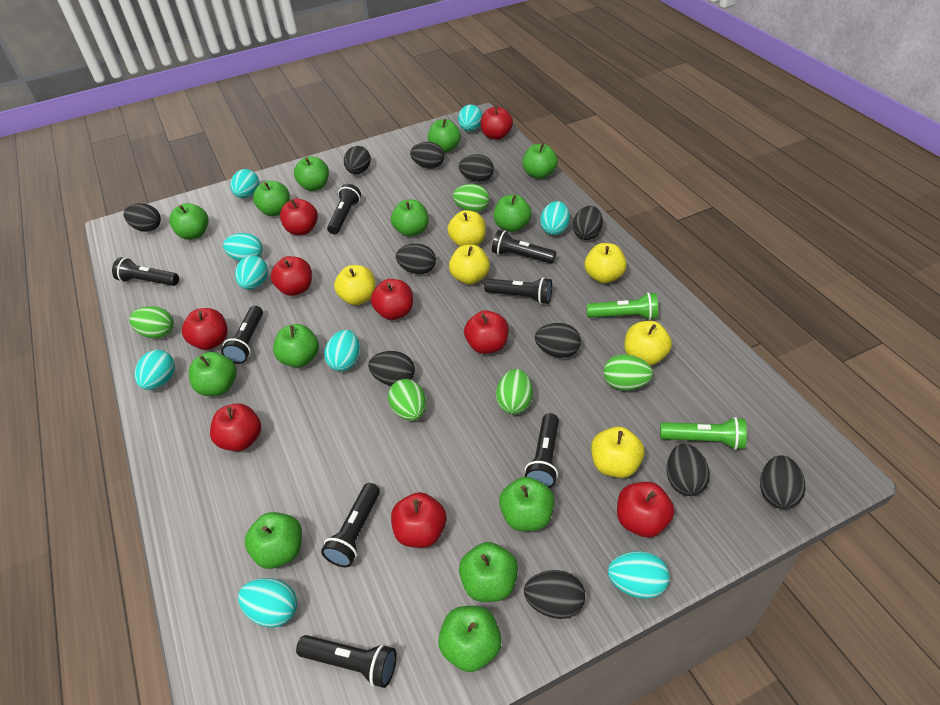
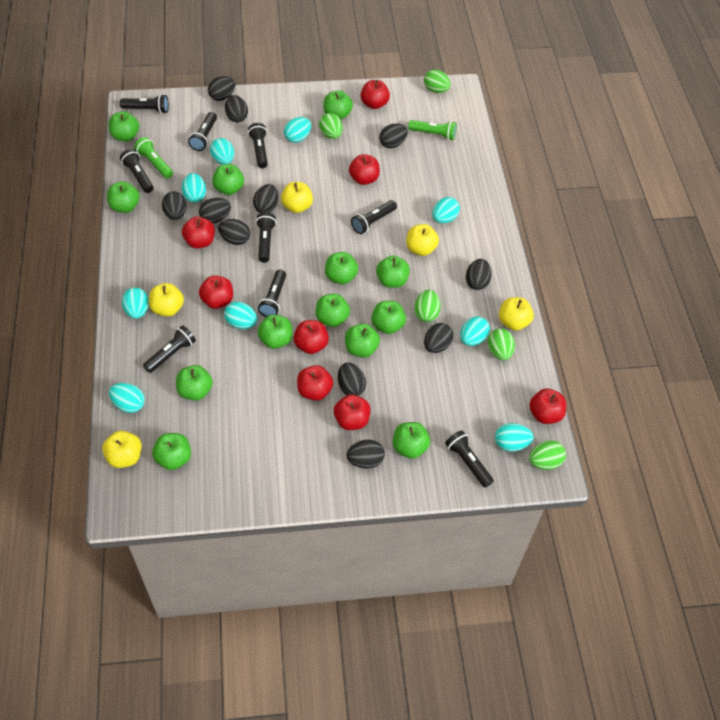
black flashlight: 8 -> 9
red apple: 9 -> 8
yellow apple: 6 -> 5

